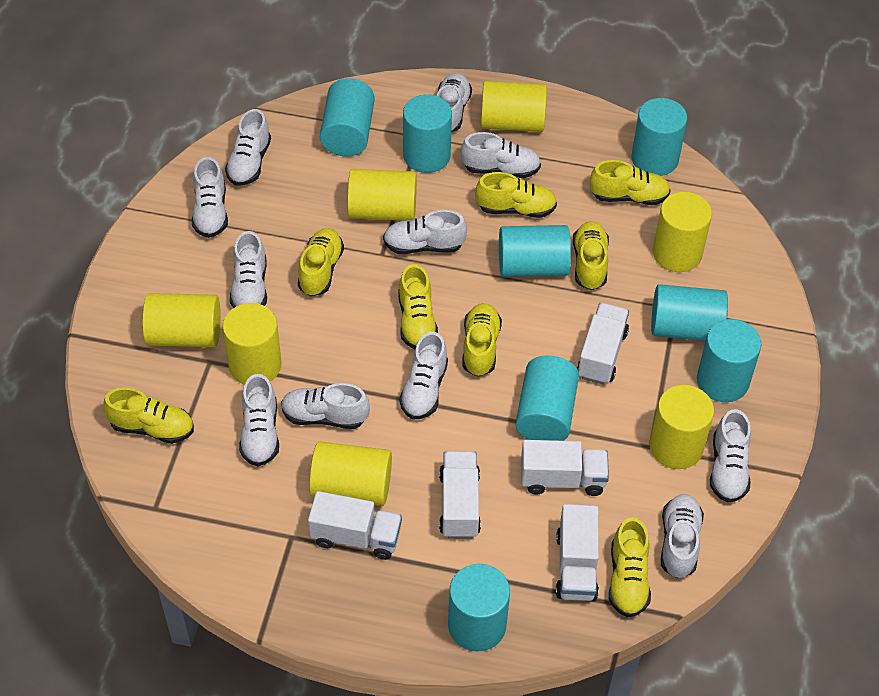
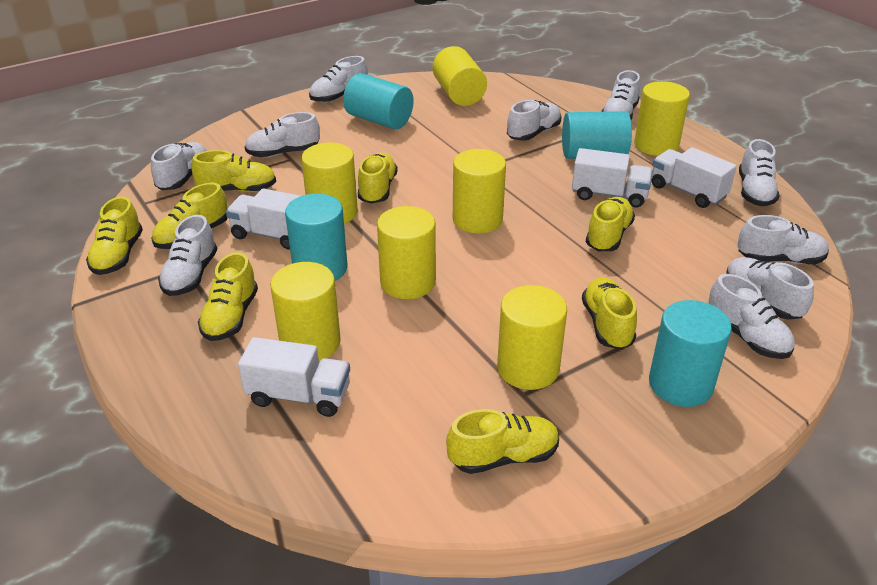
turquoise cylinder: 8 -> 4
white shoe: 11 -> 10
white truck: 5 -> 4

